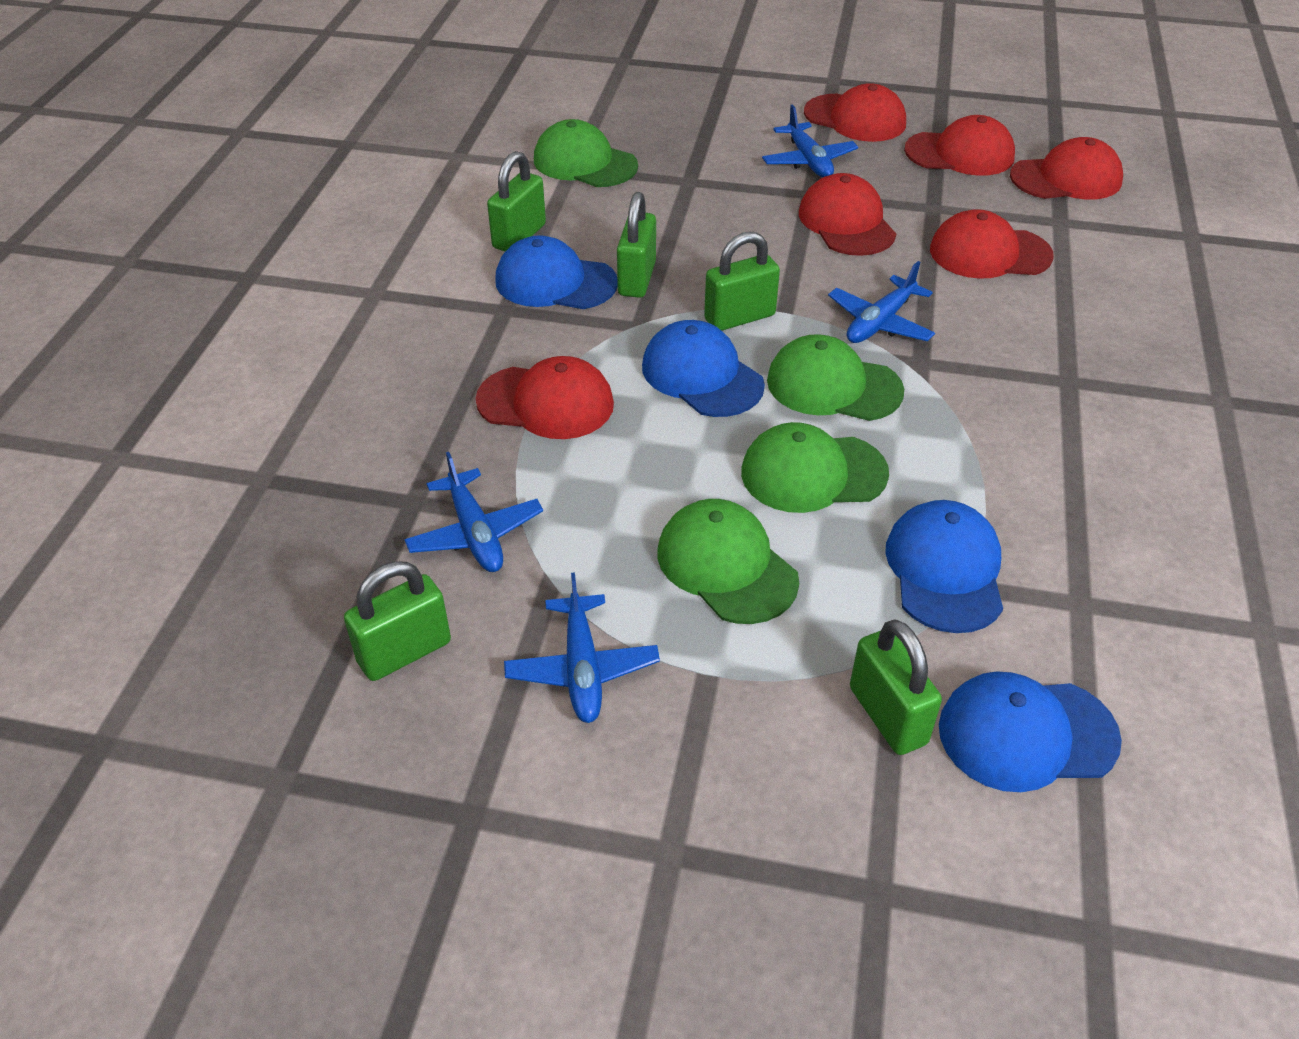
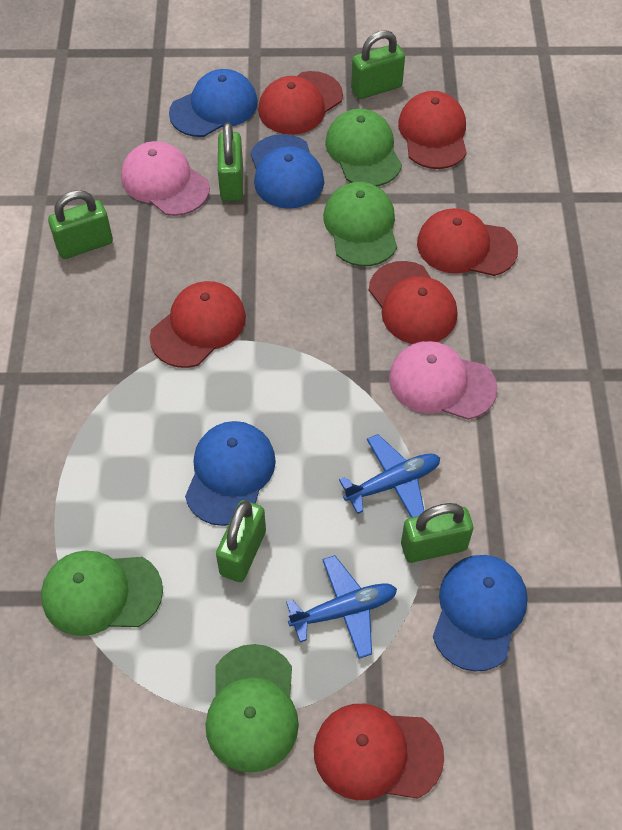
blue plane: 4 -> 2
pink cap: 0 -> 2

